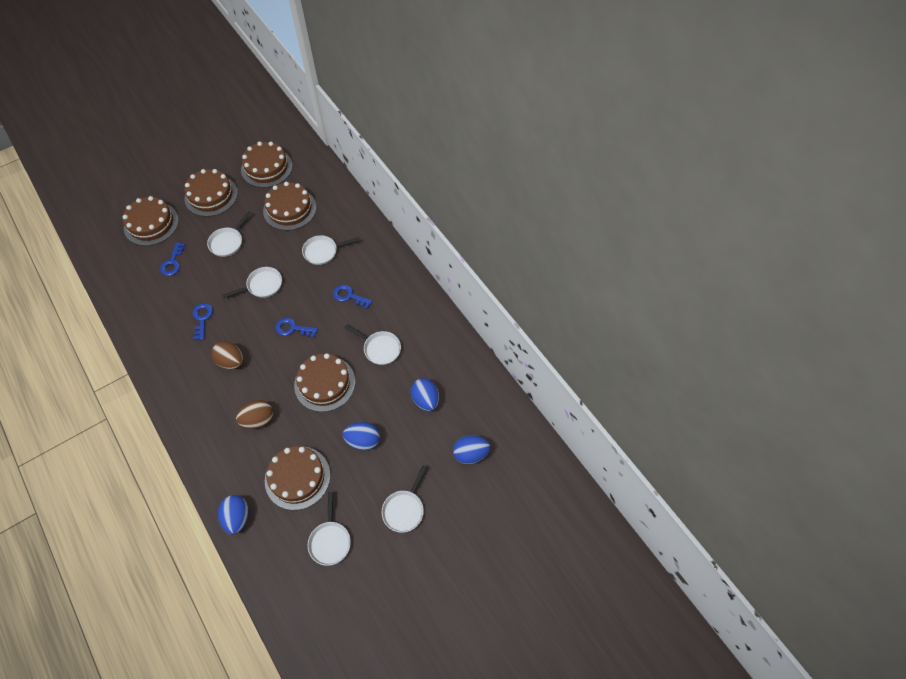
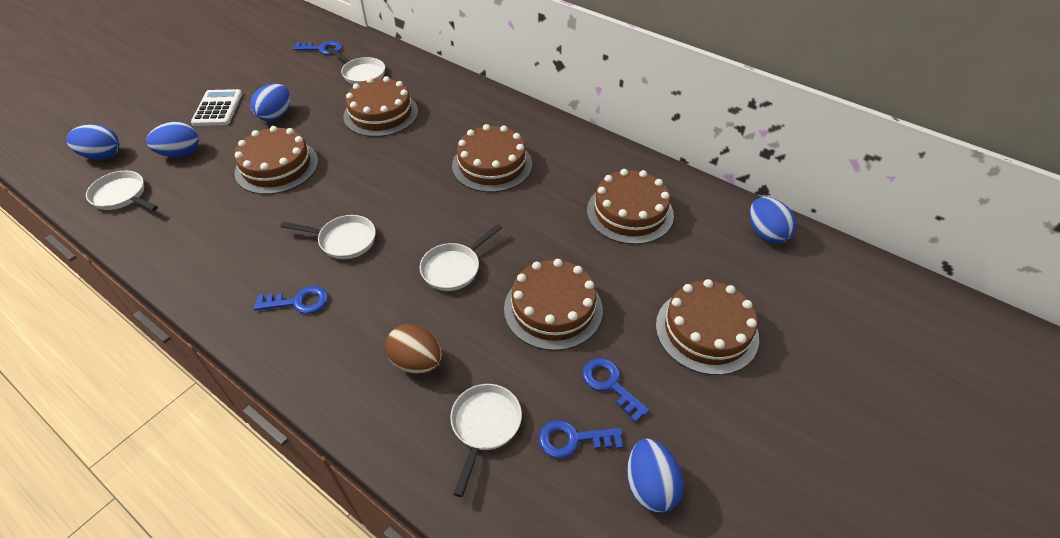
blue egg: 4 -> 5
brown egg: 2 -> 1
white calculator: 0 -> 1
white pan: 6 -> 5

